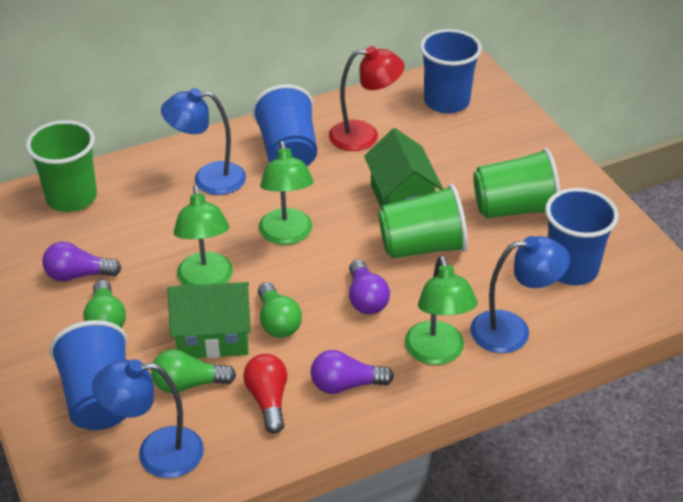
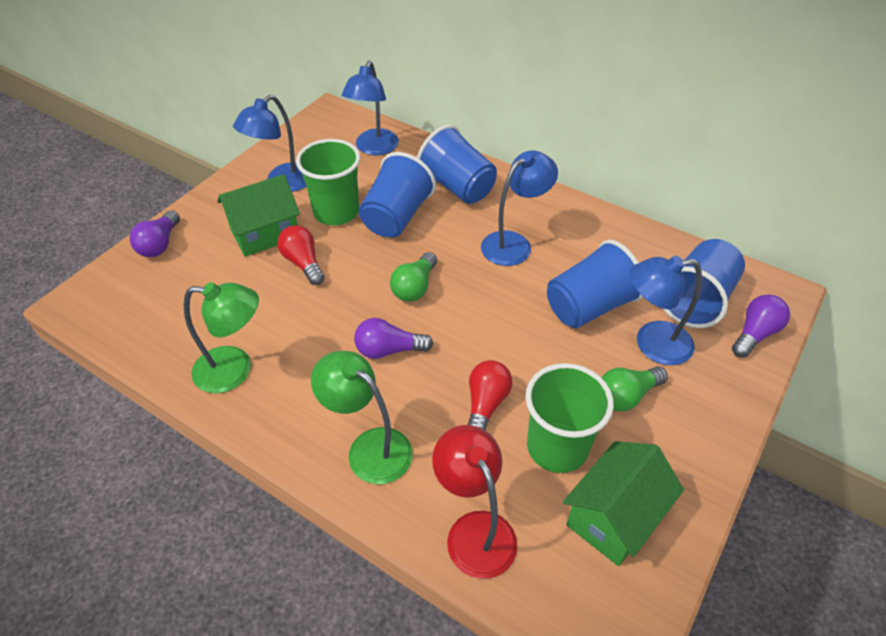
blue lamp: 3 -> 4
green cup: 3 -> 2
green lamp: 3 -> 2
green light bulb: 3 -> 2
red light bulb: 1 -> 2

